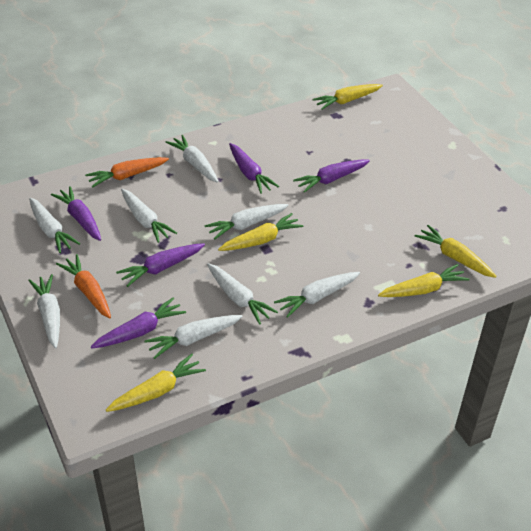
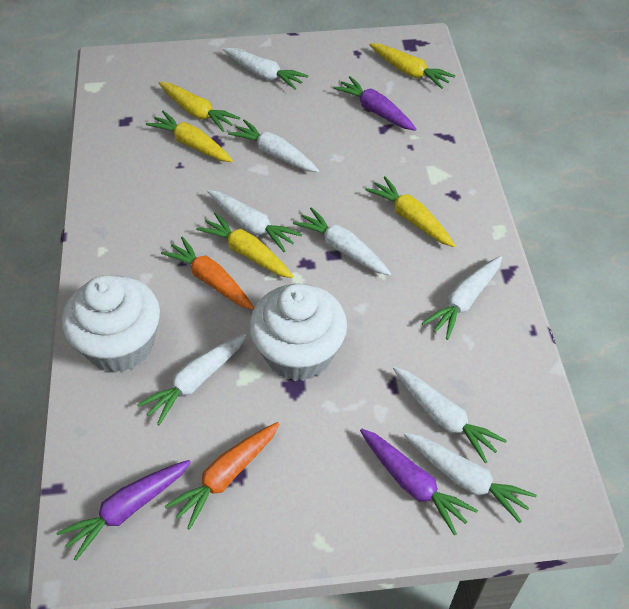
purple carrot: 5 -> 3
white cupcake: 0 -> 2

